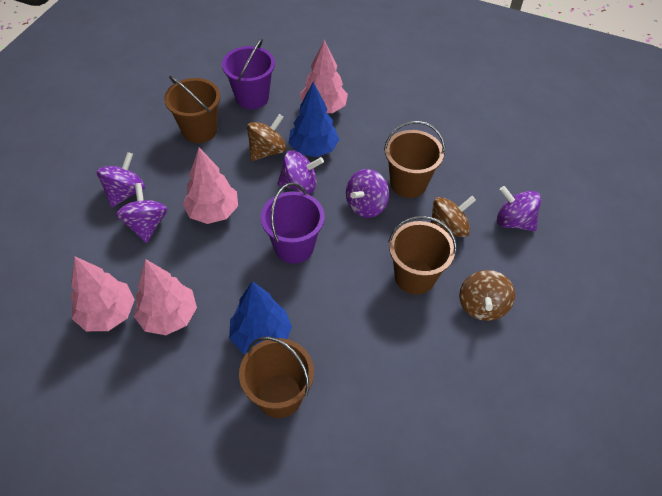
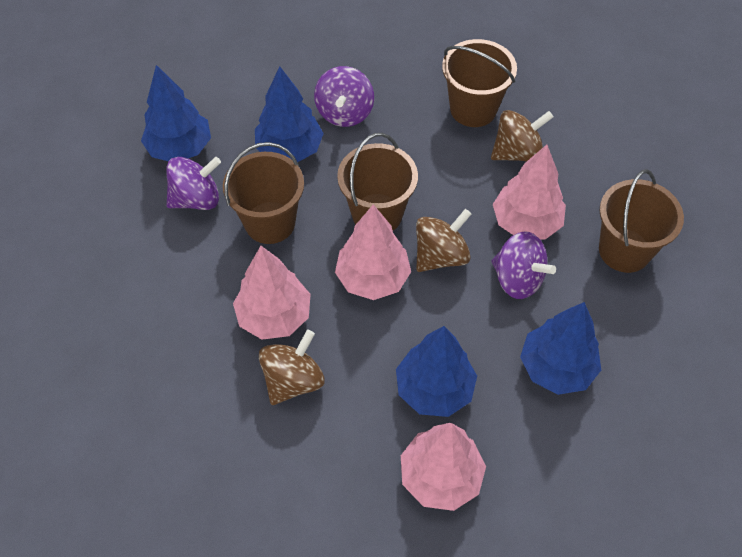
blue tree: 2 -> 4
purple bucket: 2 -> 0
purple spinning top: 5 -> 3

